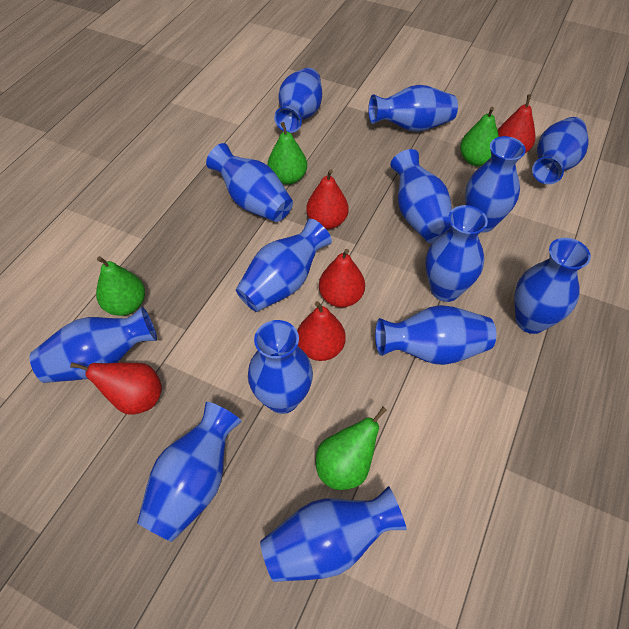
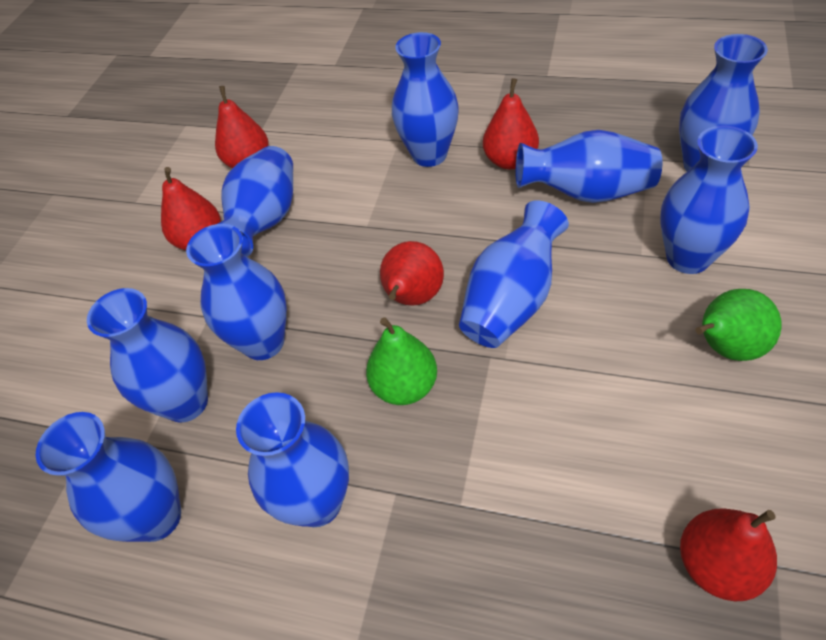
blue vase: 14 -> 10
green pear: 4 -> 2

